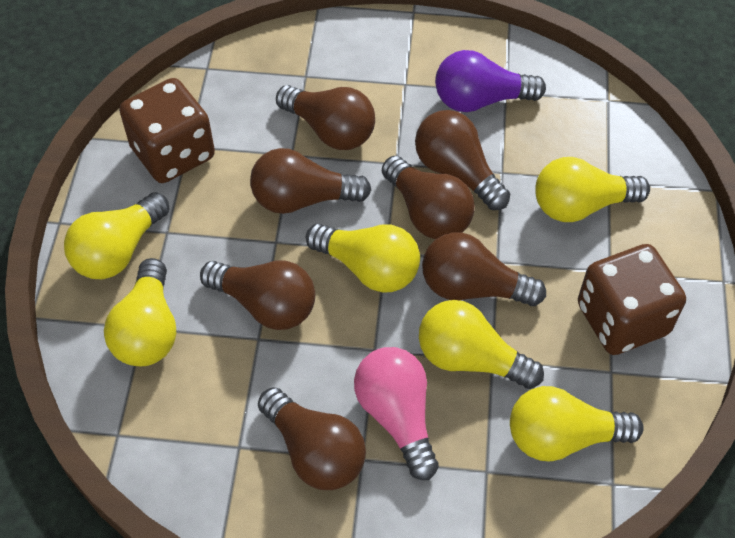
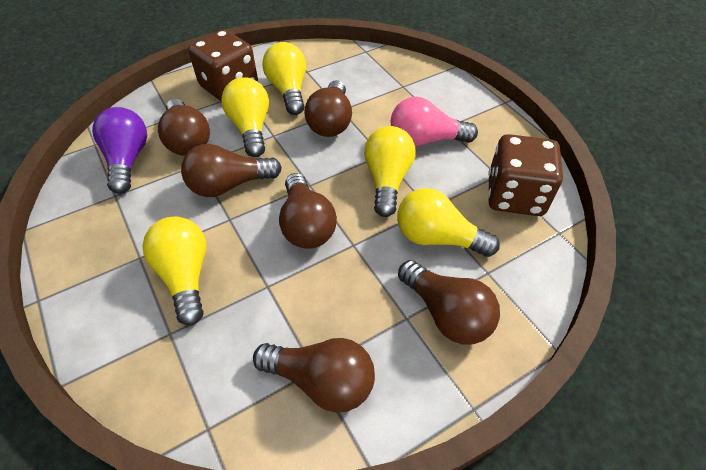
brown light bulb: 7 -> 6
yellow light bulb: 6 -> 5

